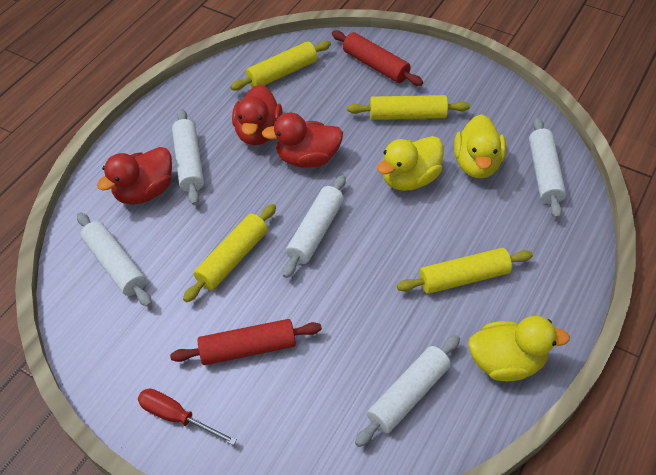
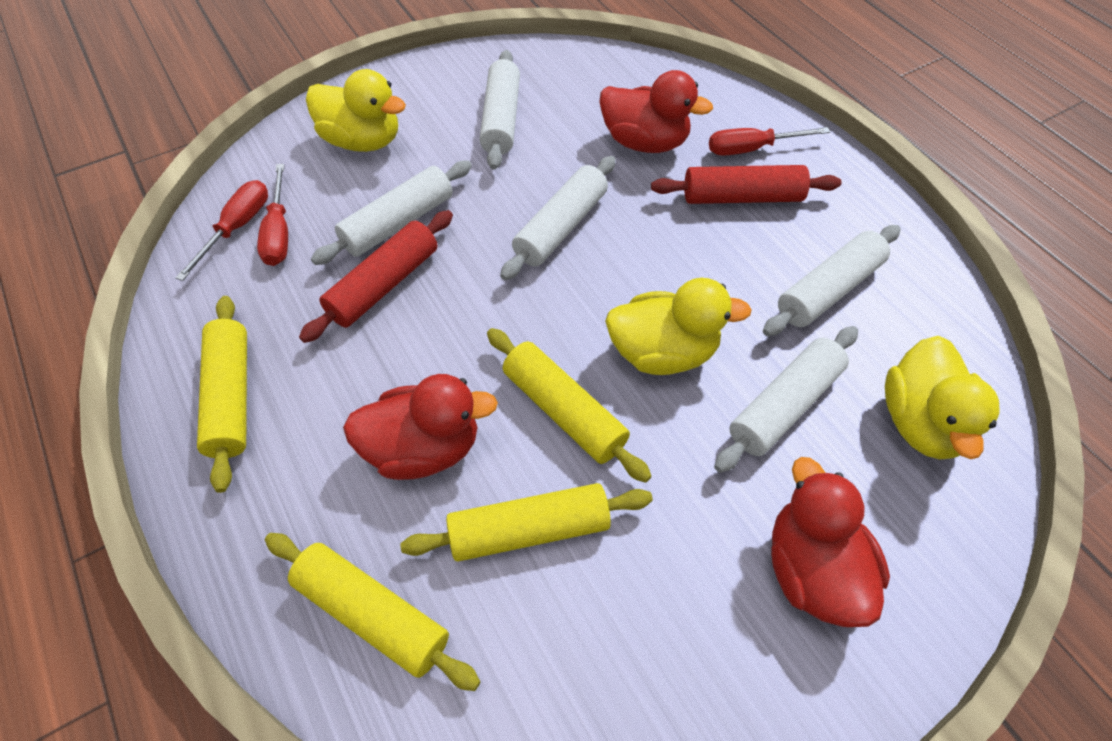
red screwdriver: 1 -> 3

